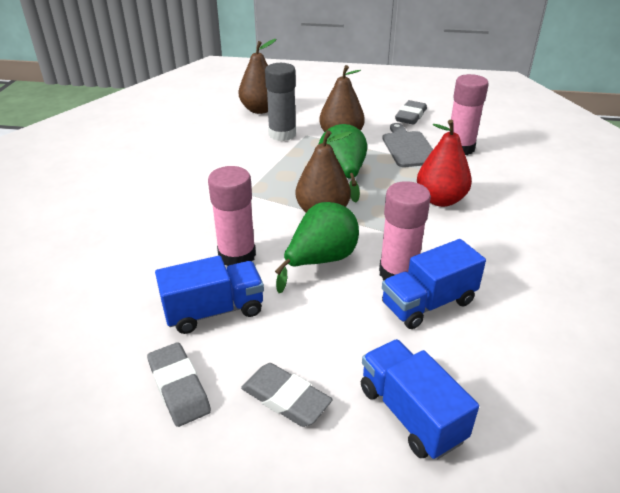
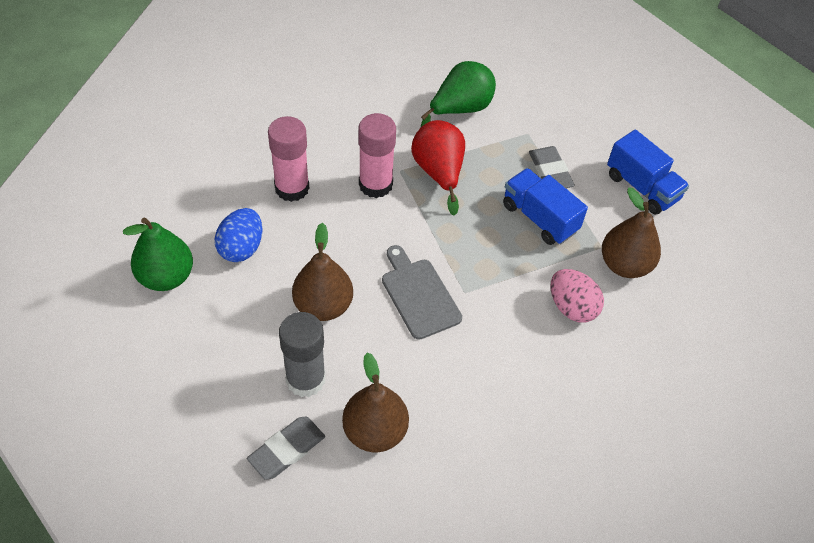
blue egg: 0 -> 1
blue truck: 3 -> 2
grey eraser: 3 -> 2
pink egg: 0 -> 1
pink glue stick: 3 -> 2

